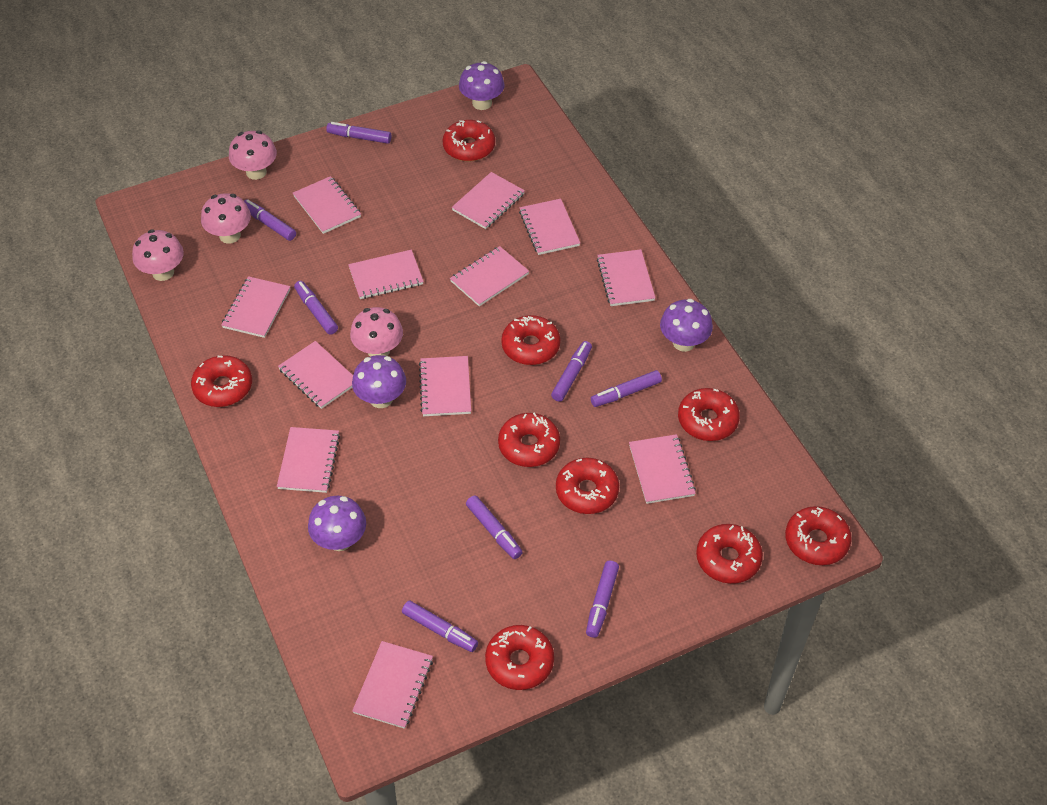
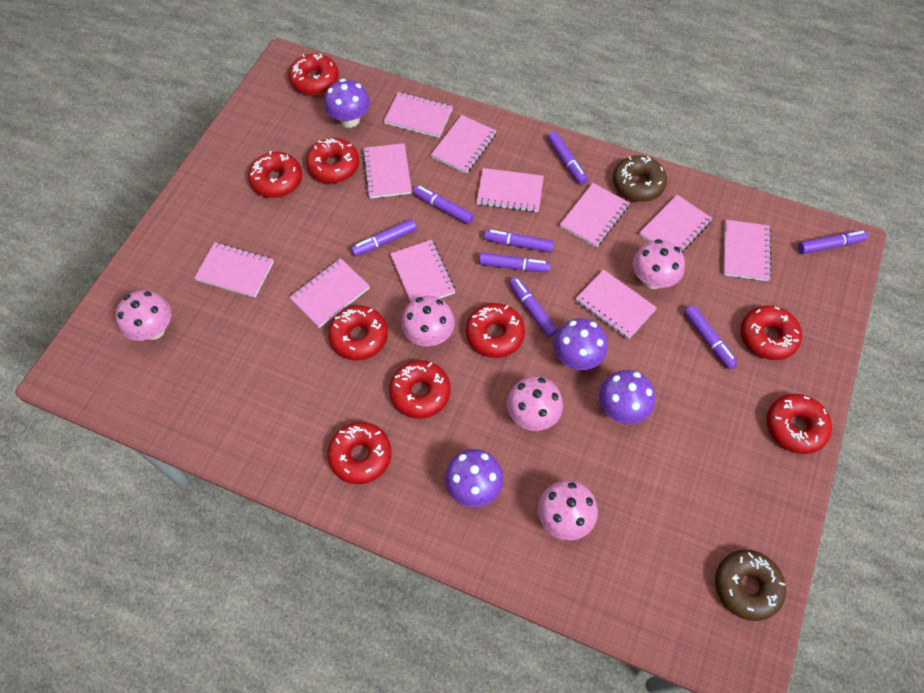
brown donut: 0 -> 2
pink mushroom: 4 -> 5
pink notebook: 12 -> 11

